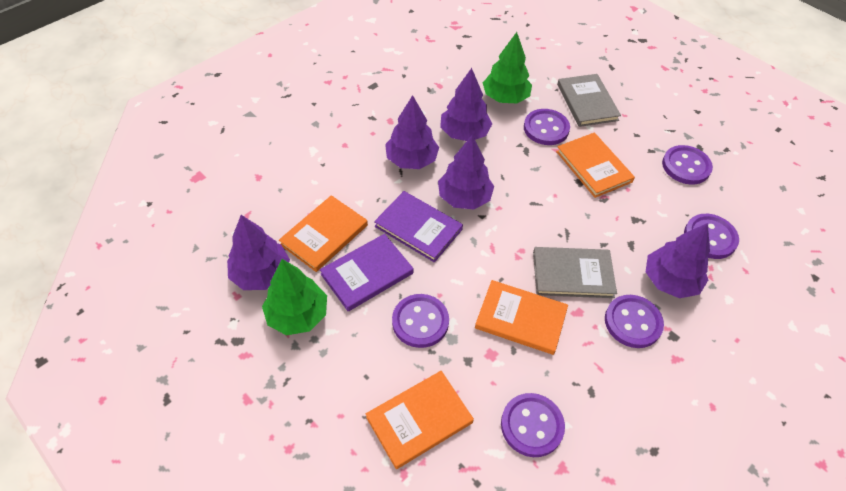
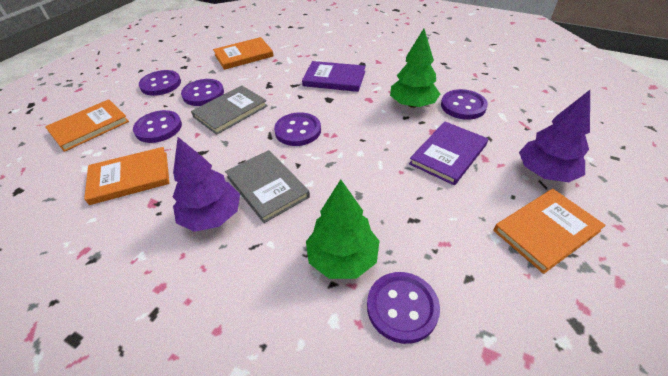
purple tree: 5 -> 2

